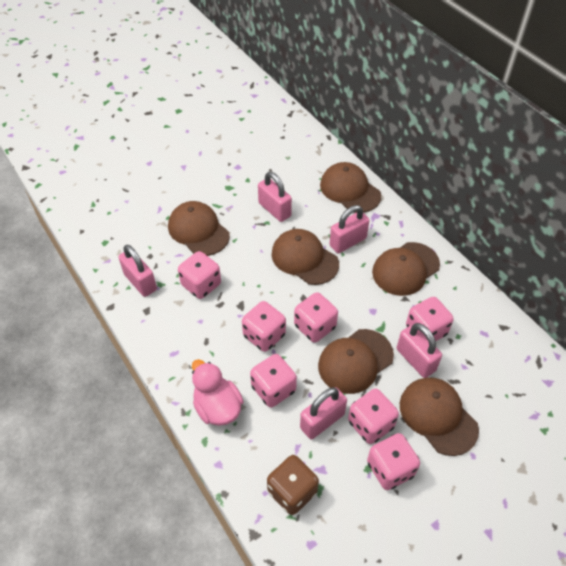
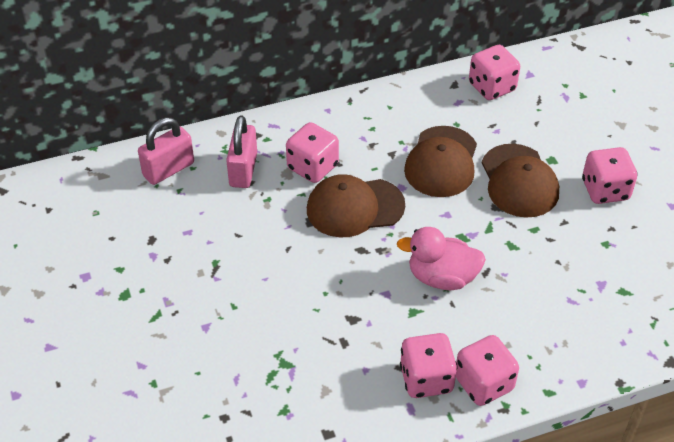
brown cap: 6 -> 3
brown dice: 1 -> 0
pink dice: 7 -> 5
pink padlock: 5 -> 2

